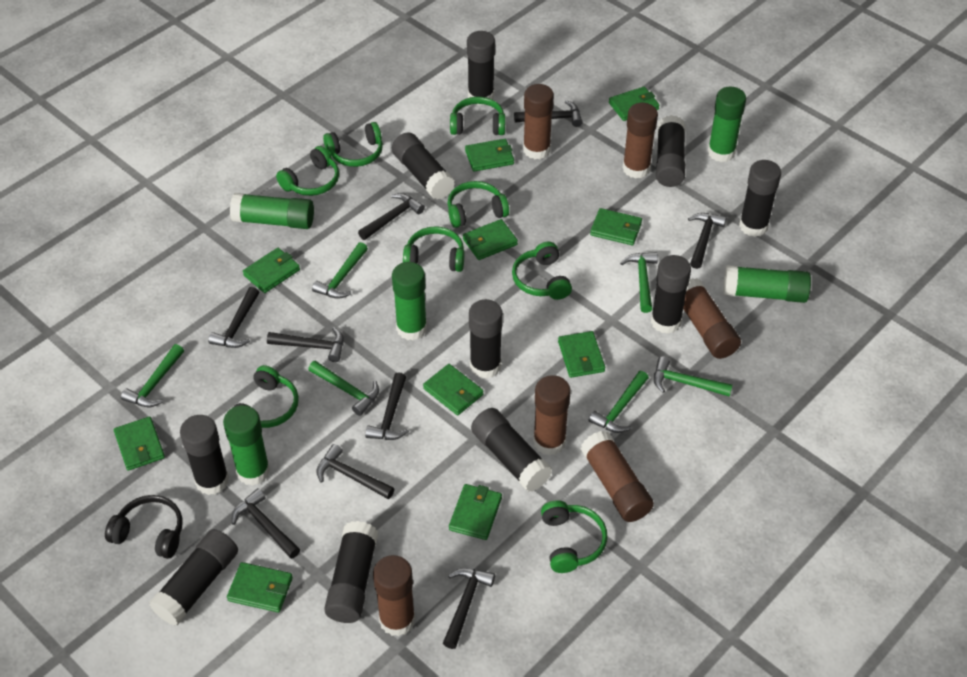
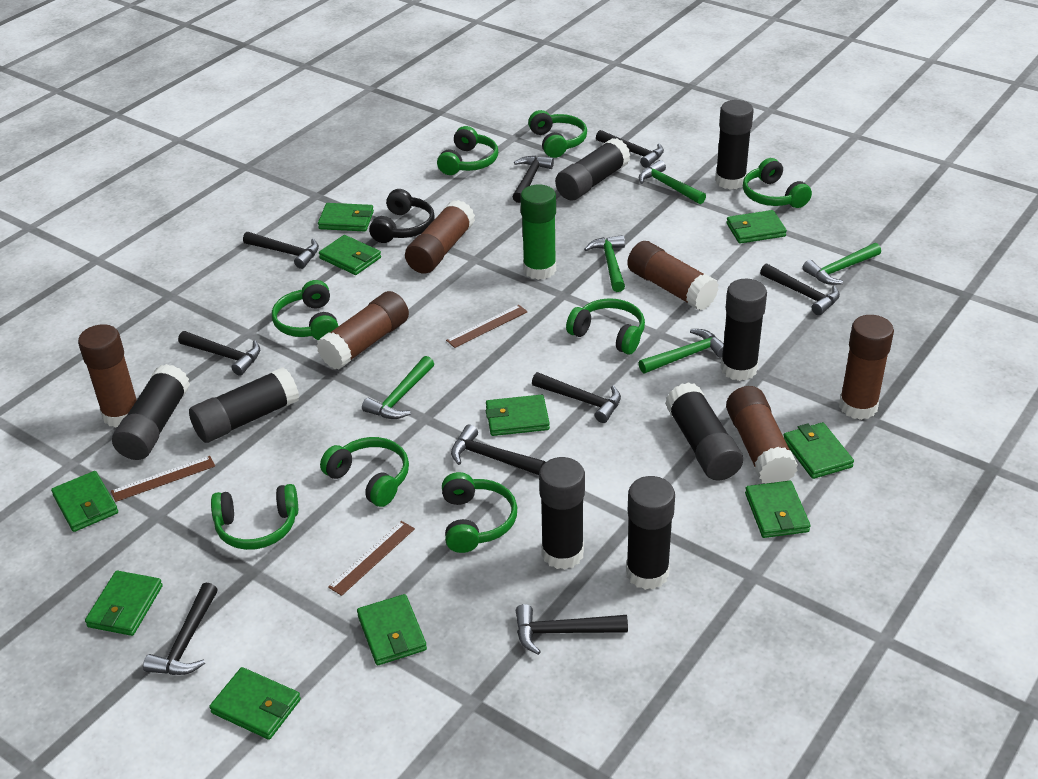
black glue stick: 10 -> 8
brown ruler: 0 -> 3
green glue stick: 5 -> 1
green hammer: 6 -> 5

